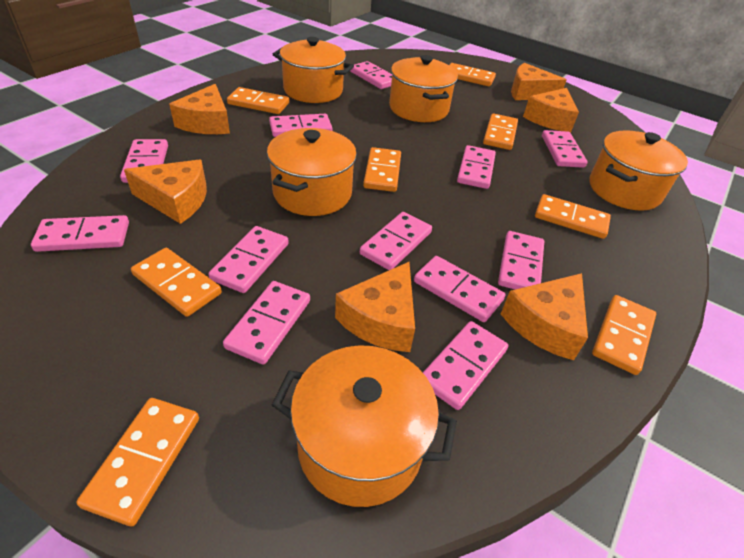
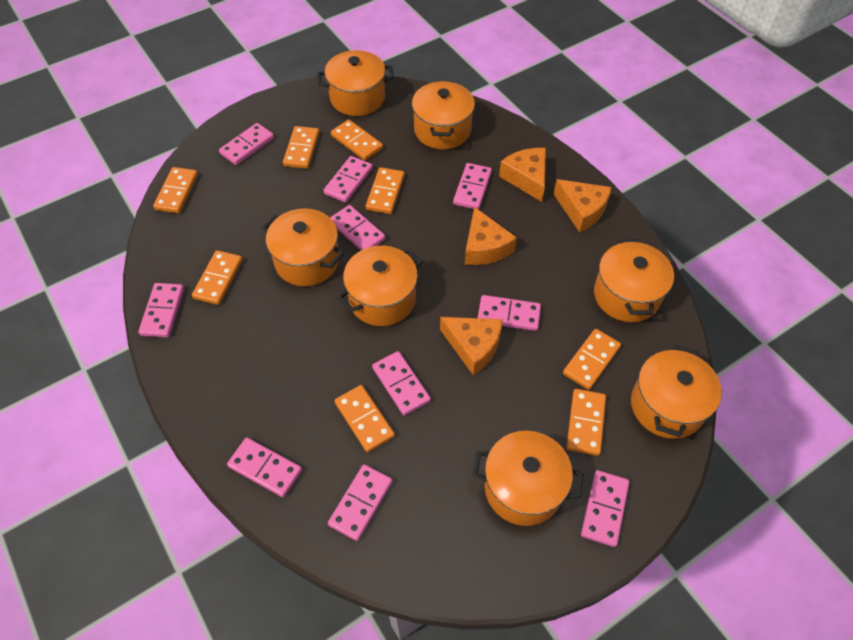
orange cheese: 6 -> 4
orange pot: 5 -> 7
pink domino: 12 -> 10

